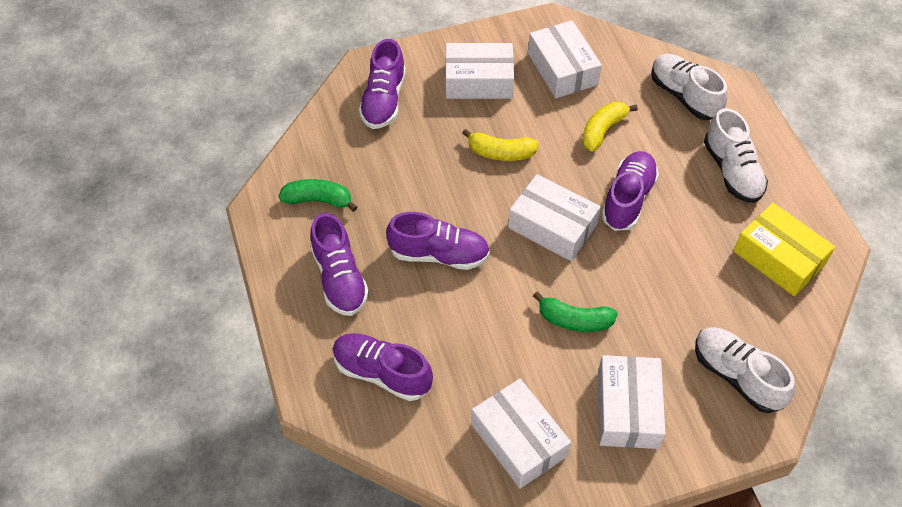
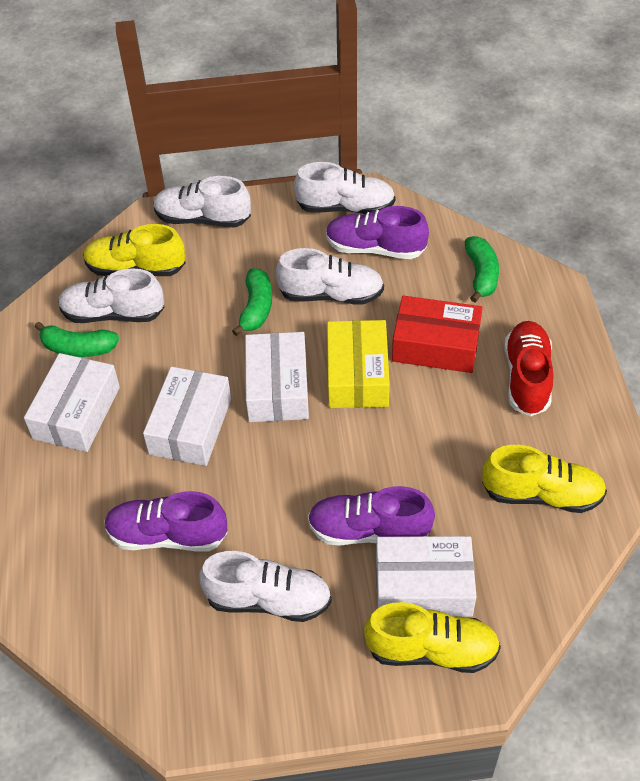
green banana: 2 -> 3
purple shoe: 5 -> 3
red box: 0 -> 1
red shoe: 0 -> 1
white box: 5 -> 4
white shoe: 3 -> 5
yellow banana: 2 -> 0
yellow shoe: 0 -> 3

